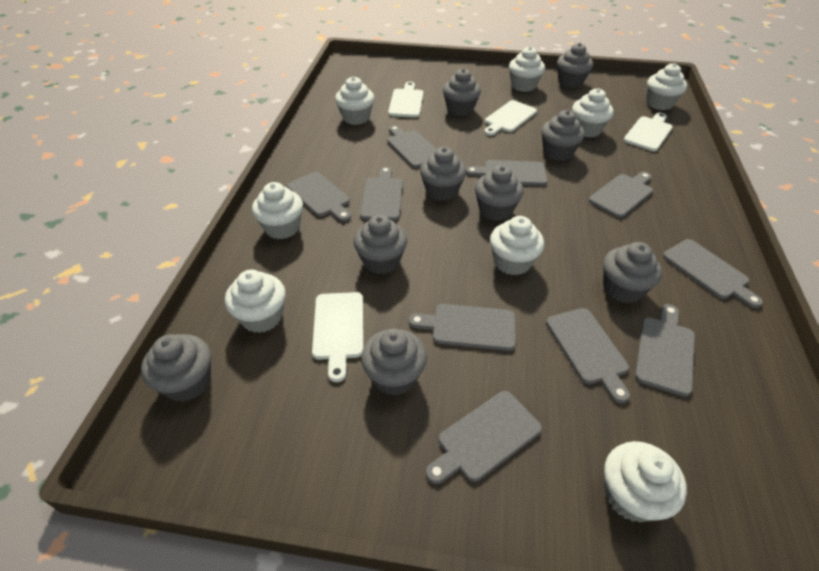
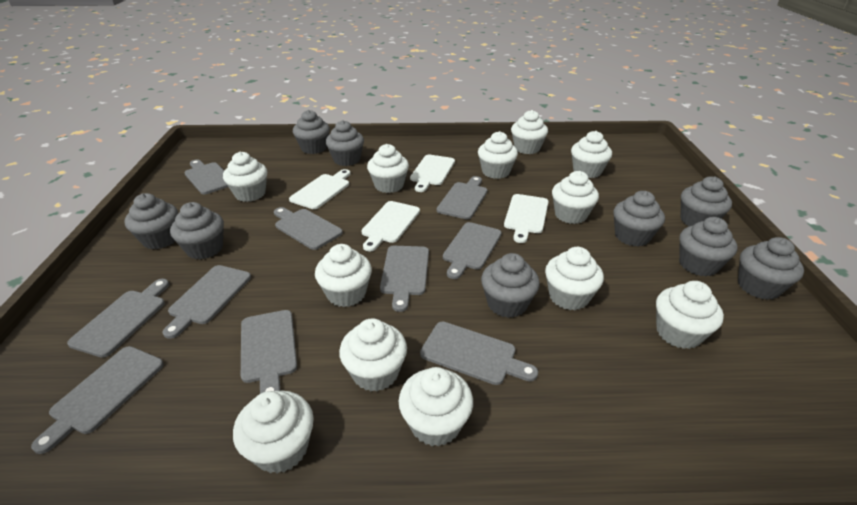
white cupcake: 8 -> 12

